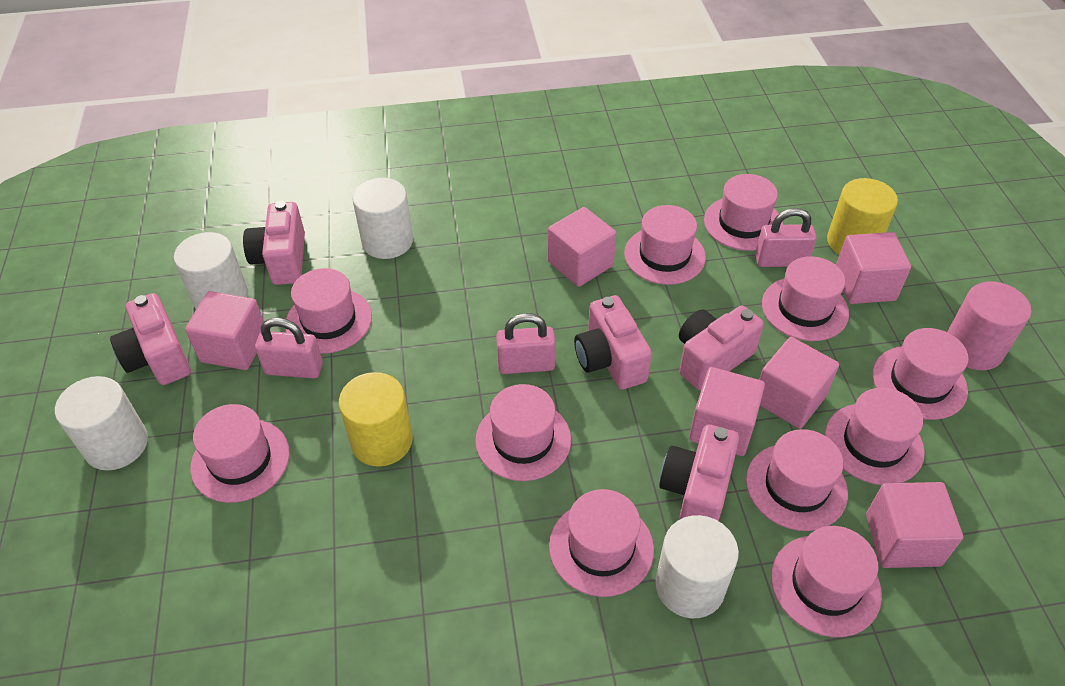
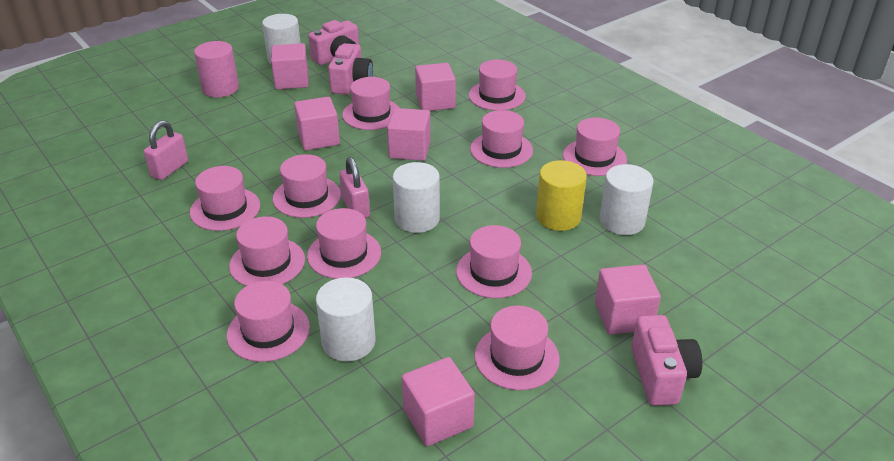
pink camera: 5 -> 3
pink padlock: 3 -> 2
yellow cylinder: 2 -> 1

